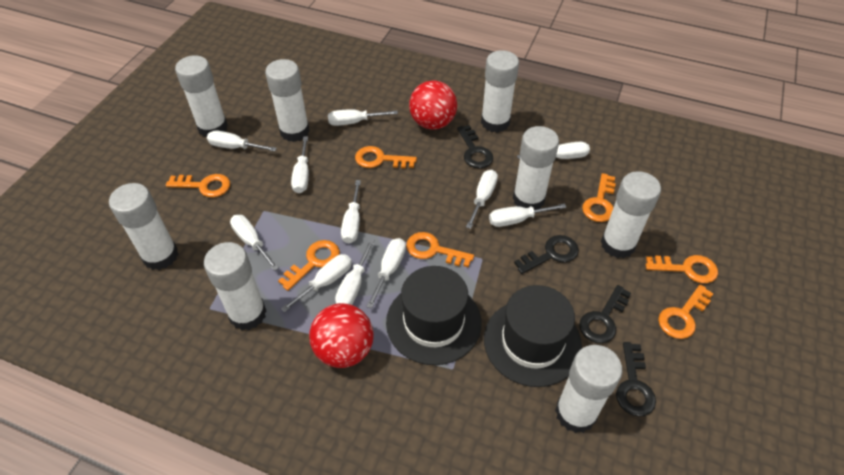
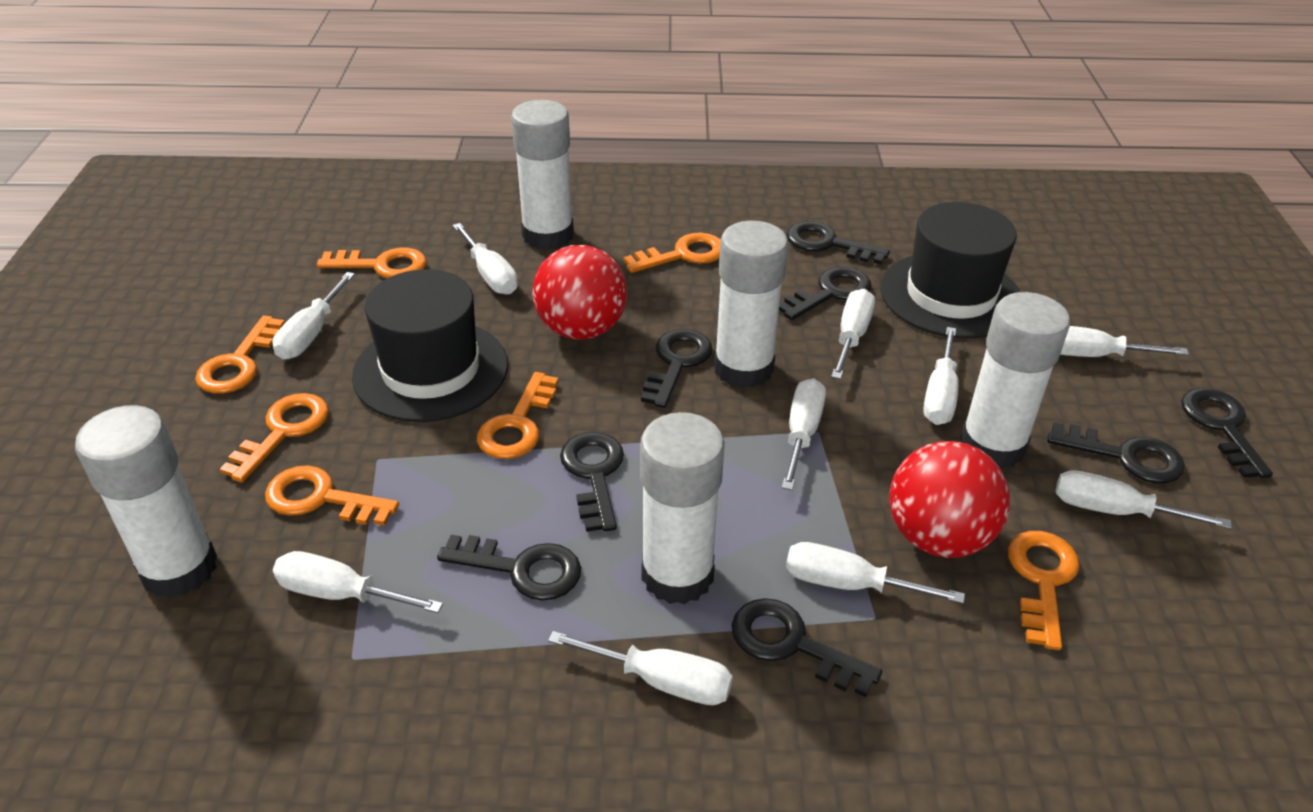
black key: 4 -> 8
white glue stick: 8 -> 5
white screwdriver: 11 -> 10

